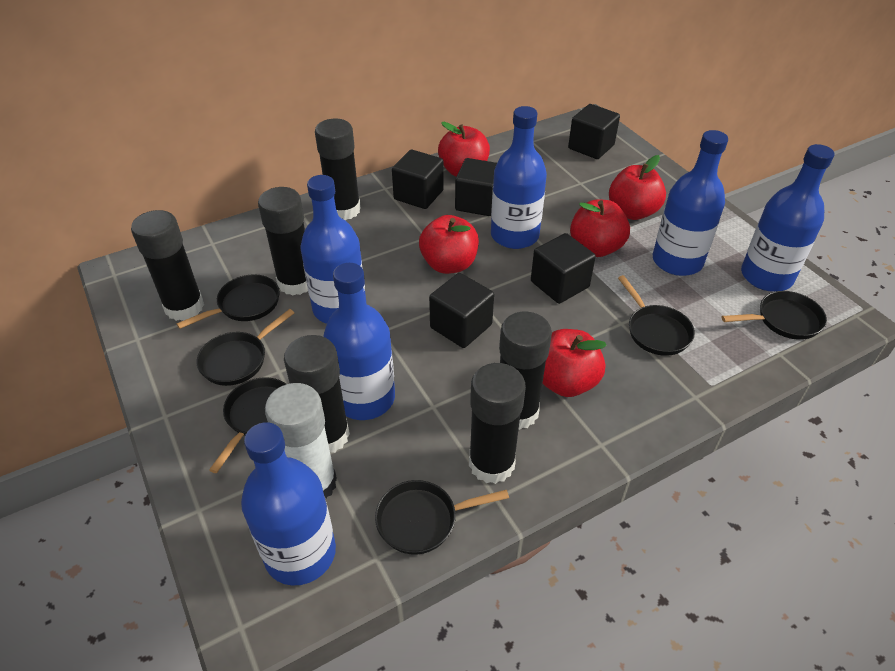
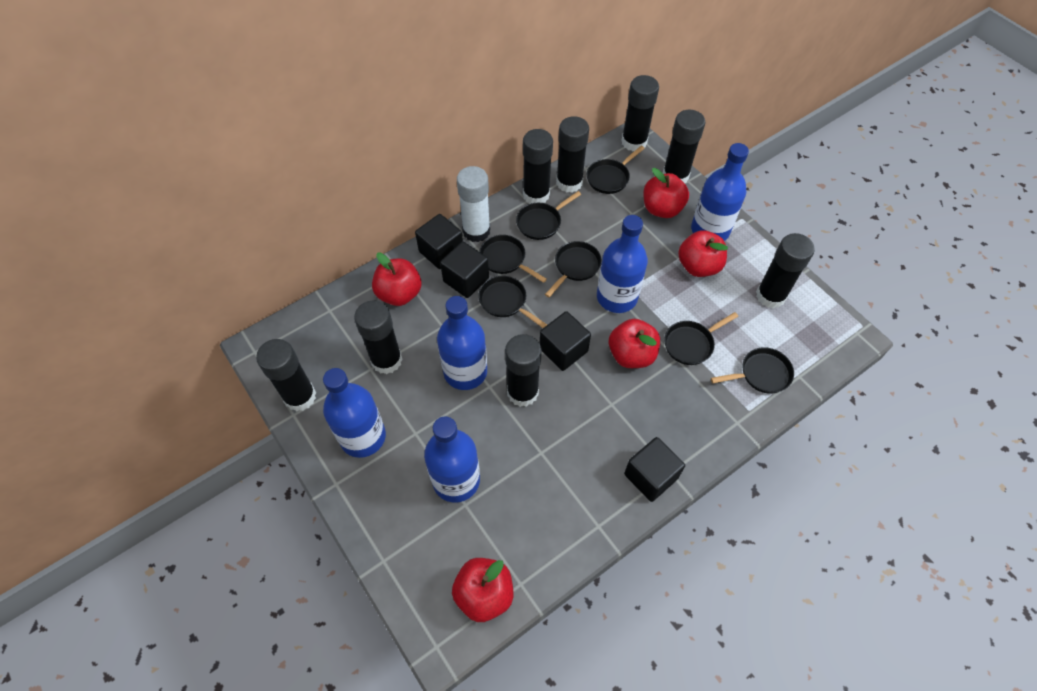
black cube: 5 -> 4
black glue stick: 6 -> 8
black pan: 6 -> 7
blue bottle: 6 -> 5

